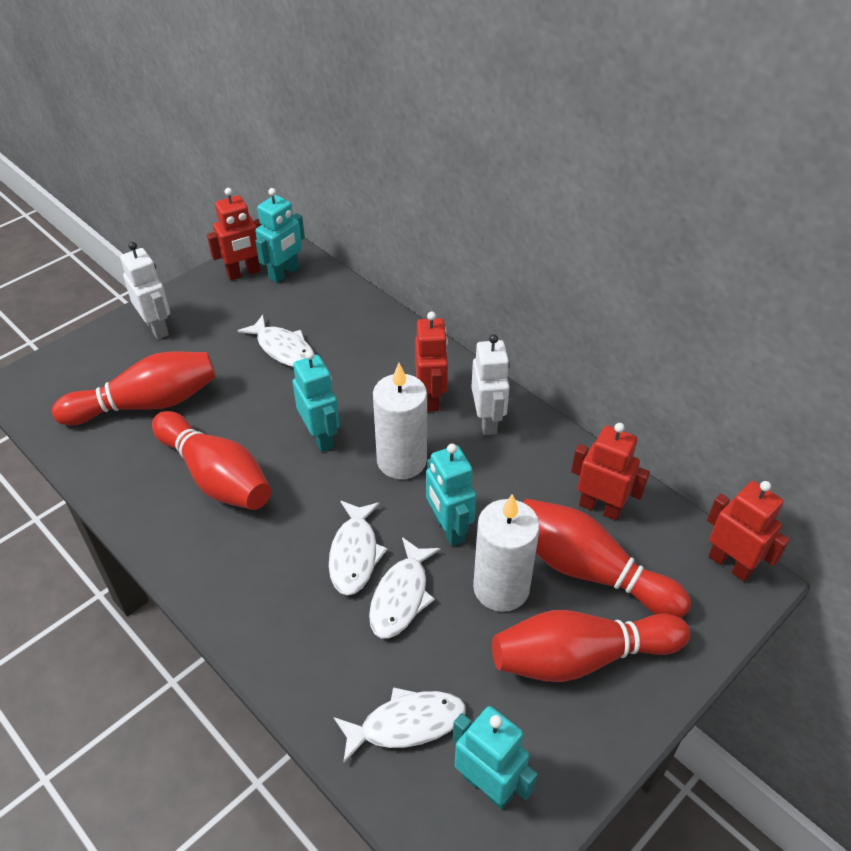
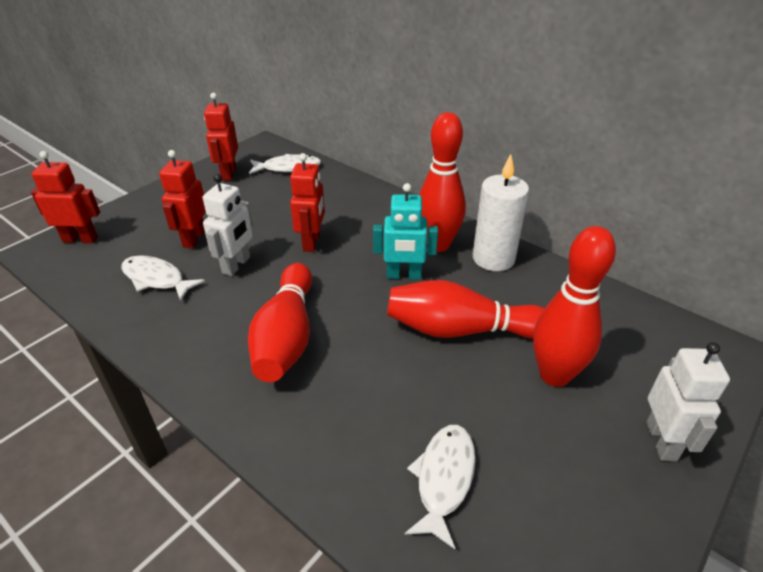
turquoise robot: 4 -> 1
white candle: 2 -> 1
white fish: 4 -> 3

